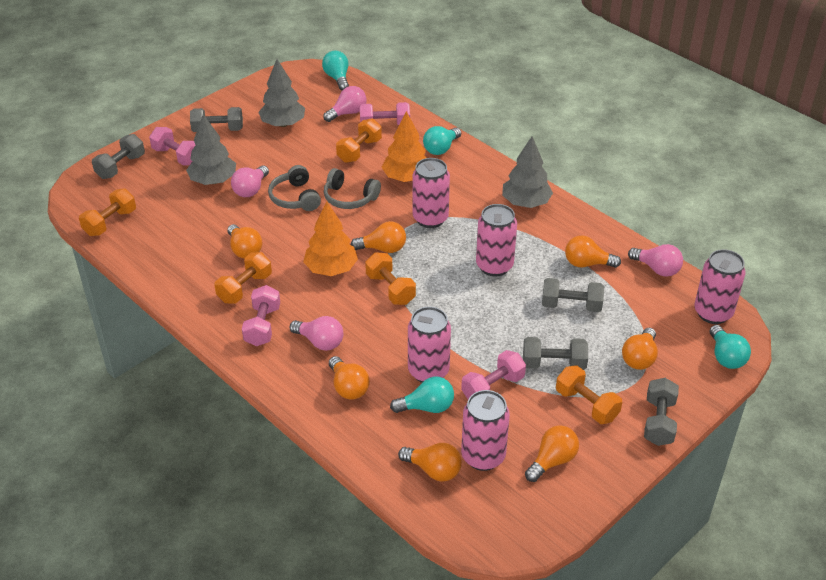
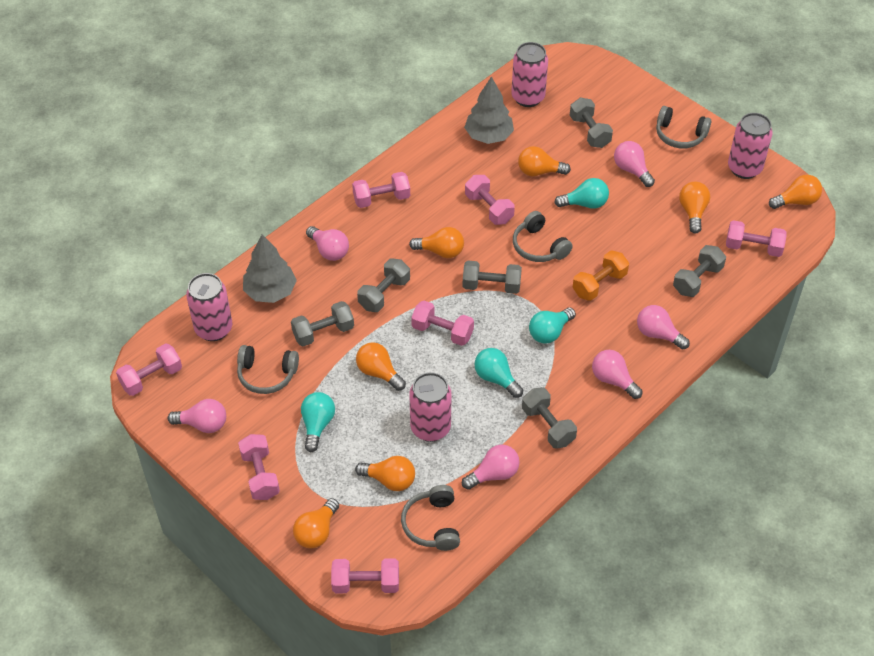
grey dumbbell: 5 -> 6
grey headphones: 2 -> 4
grey tree: 3 -> 2
orange dumbbell: 5 -> 1
orange tree: 2 -> 0
pink can: 5 -> 4
pink dumbbell: 4 -> 7
pink light bulb: 4 -> 6

